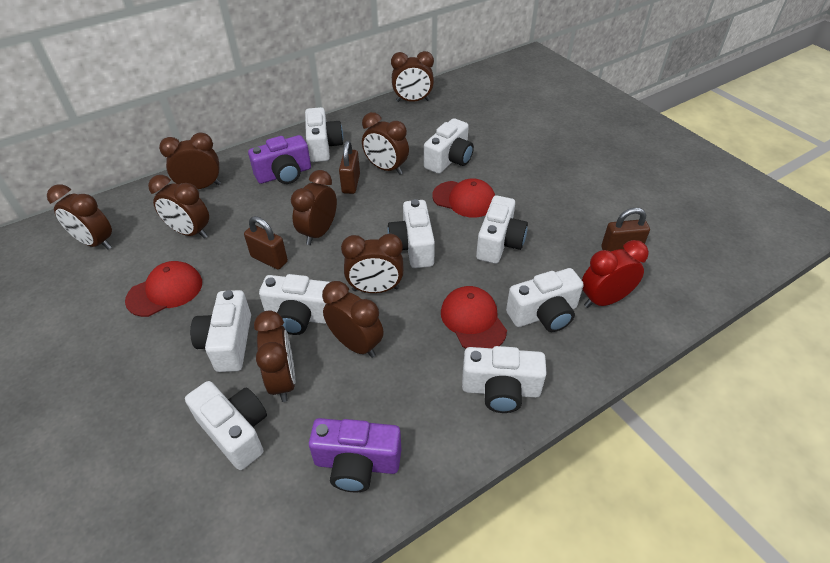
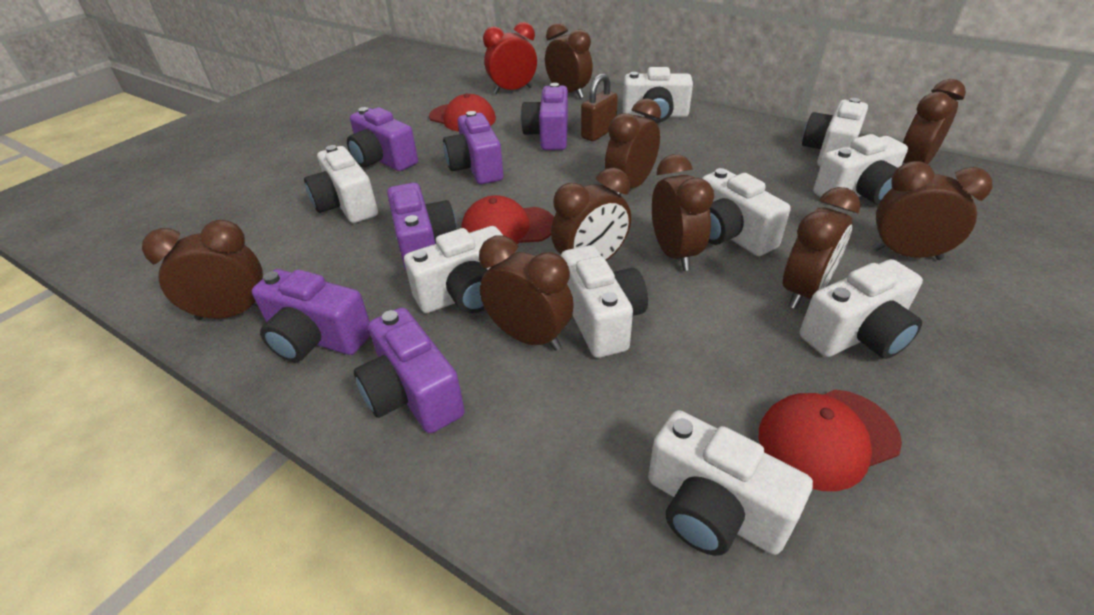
brown padlock: 3 -> 1
purple camera: 2 -> 6

